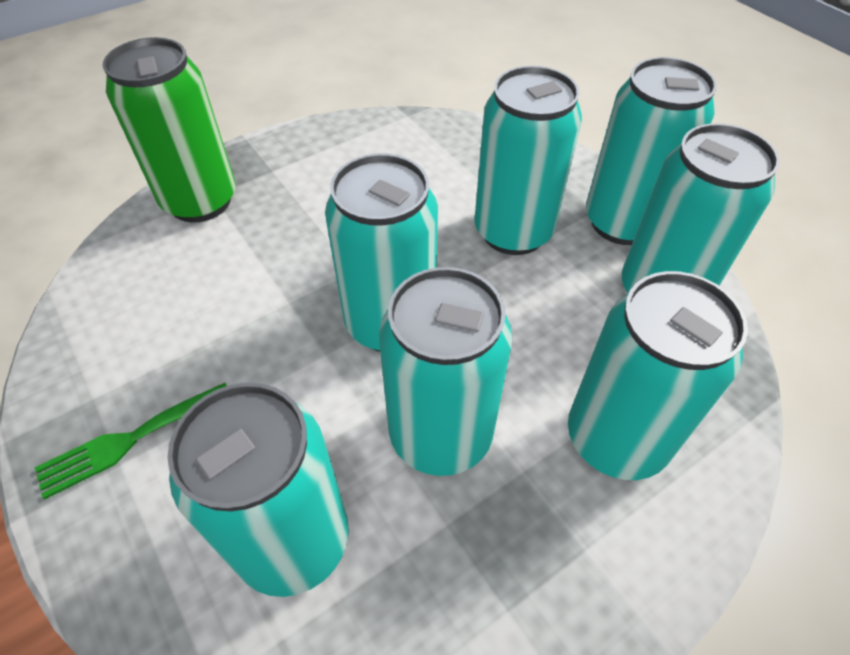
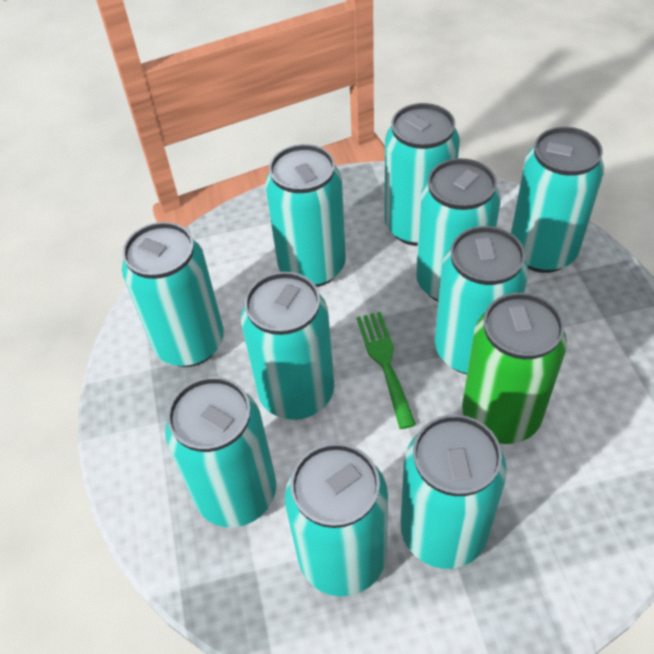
turquoise can: 7 -> 10

